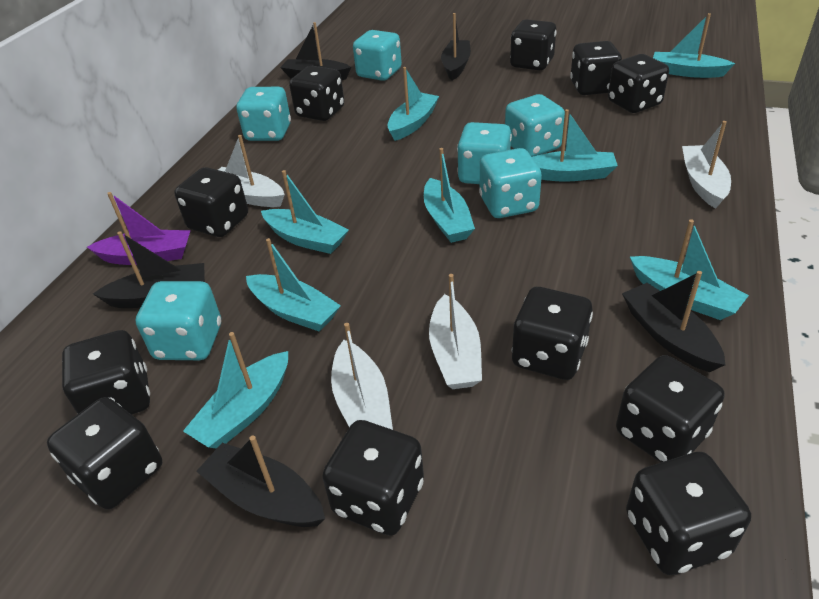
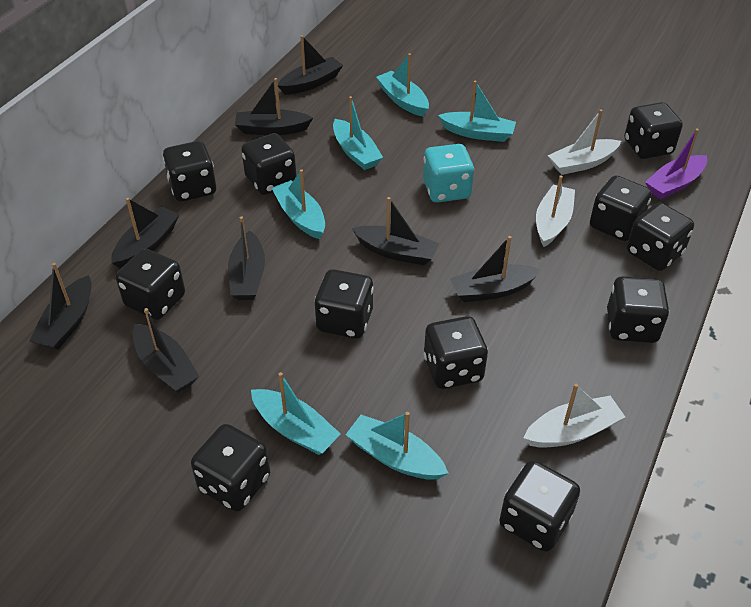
black boat: 5 -> 8
turquoise boat: 8 -> 6
turquoise dice: 6 -> 1
white boat: 4 -> 3

